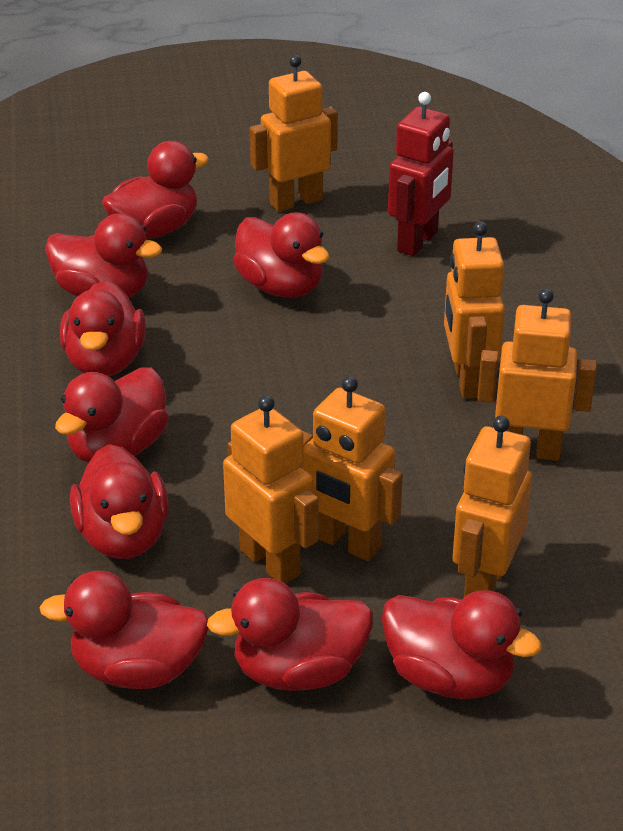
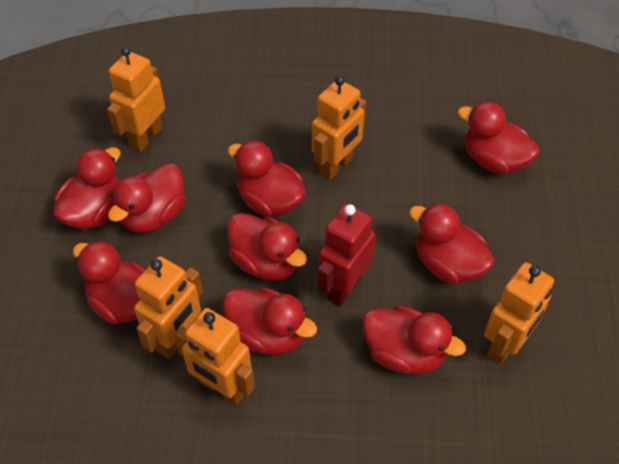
orange robot: 6 -> 5

